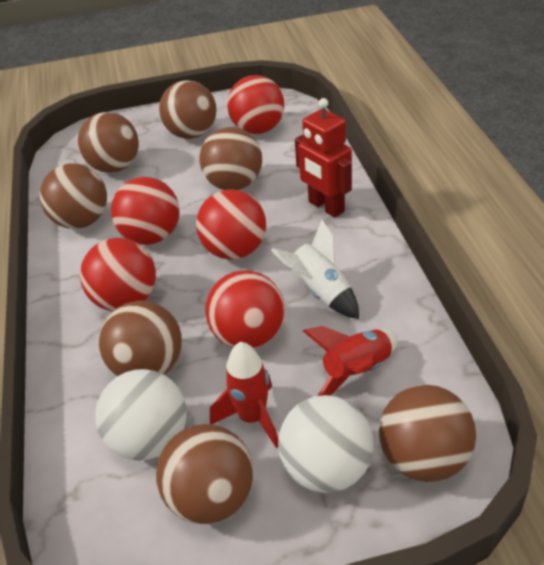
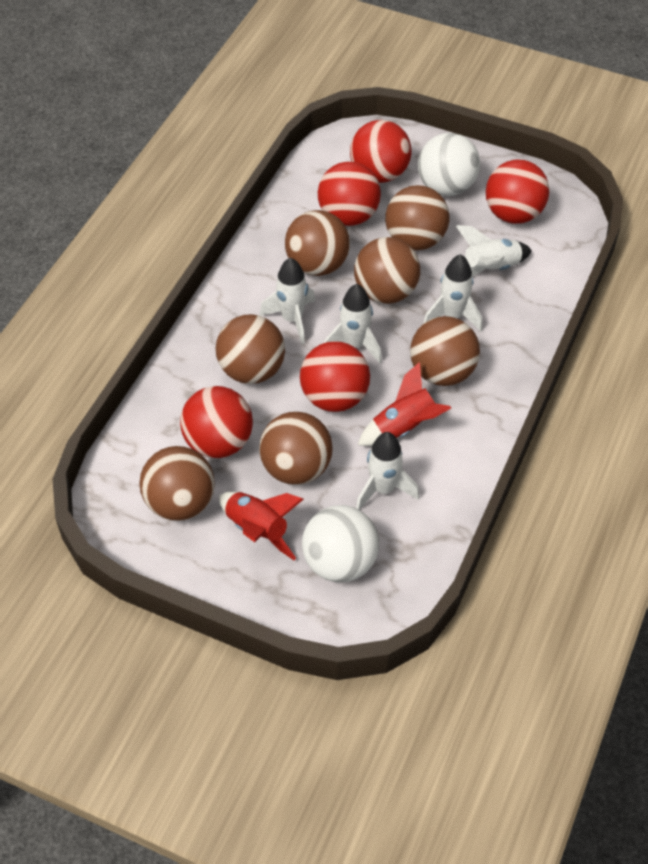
red robot: 1 -> 0
white rocket: 1 -> 5

